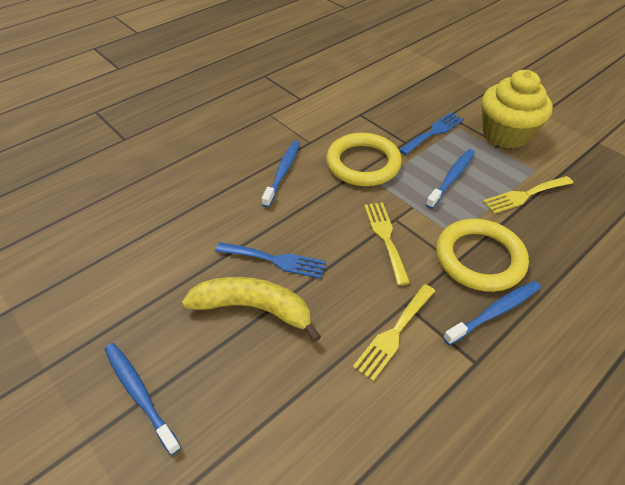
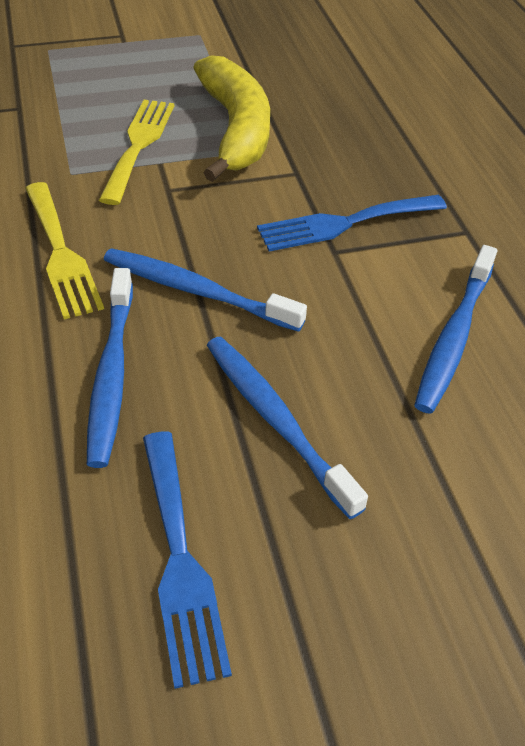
yellow cupcake: 1 -> 0
yellow fork: 3 -> 2
yellow ring: 2 -> 0

